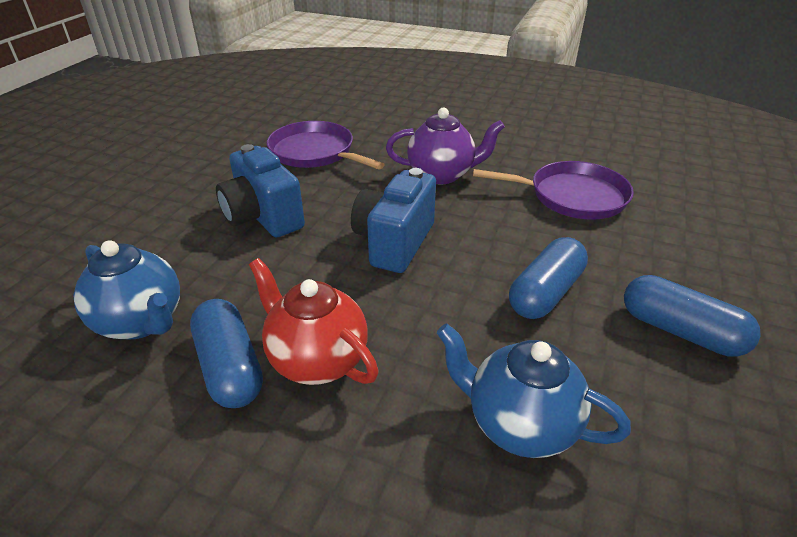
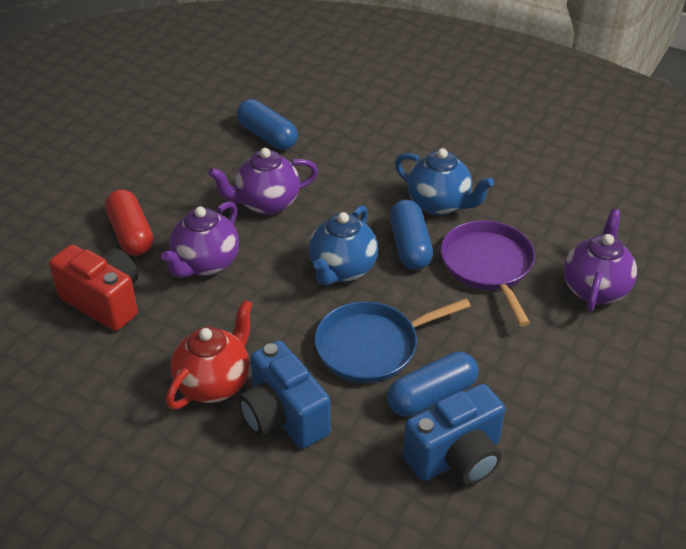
blue pan: 0 -> 1
purple pan: 2 -> 1
purple teapot: 1 -> 3
red camera: 0 -> 1
red capsule: 0 -> 1

